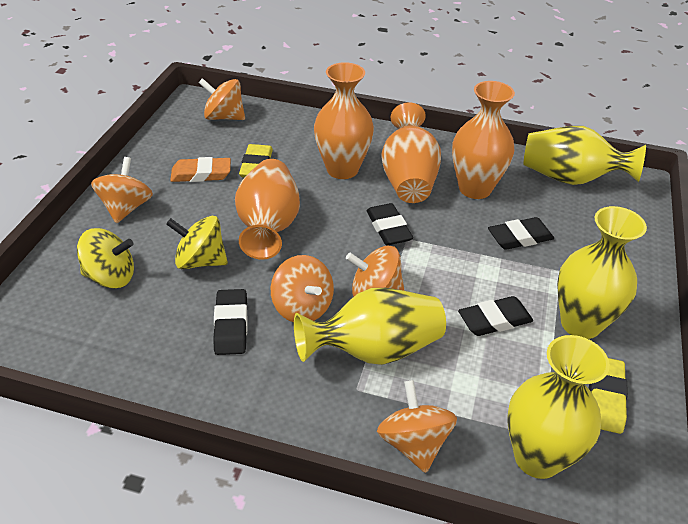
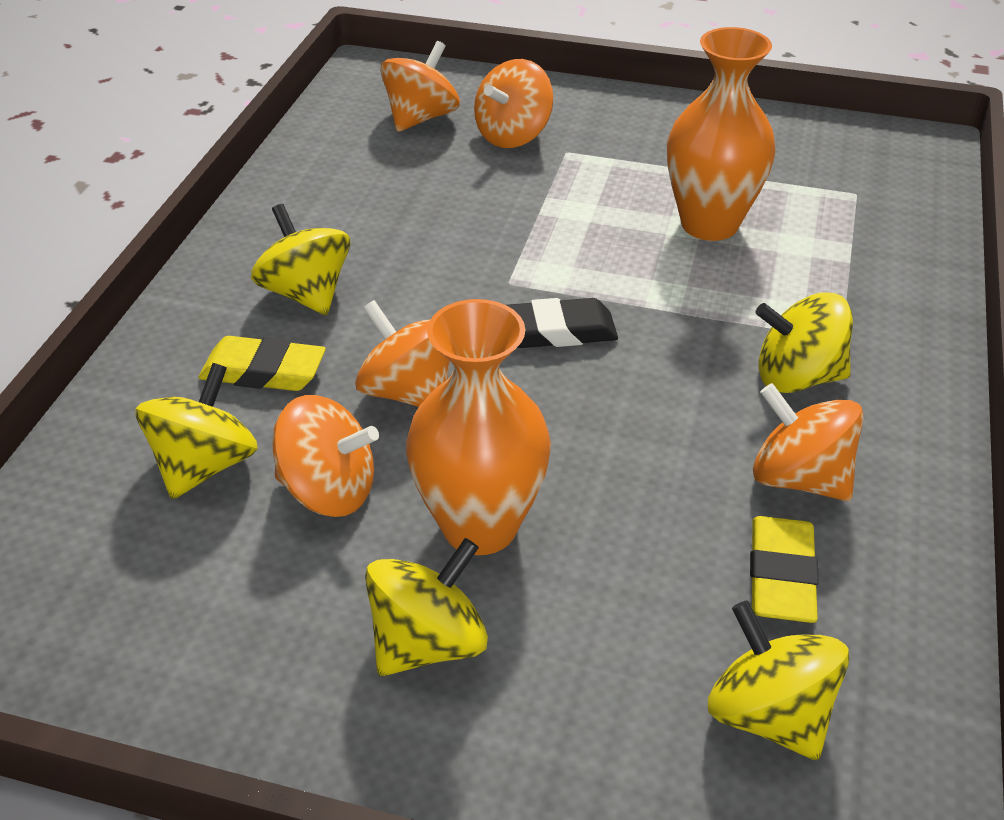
black eraser: 4 -> 1
orange eraser: 1 -> 0
orange vase: 4 -> 2
yellow spinning top: 2 -> 5
yellow vase: 4 -> 0

